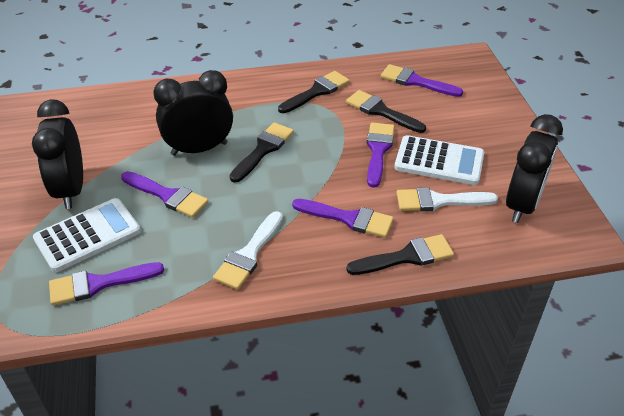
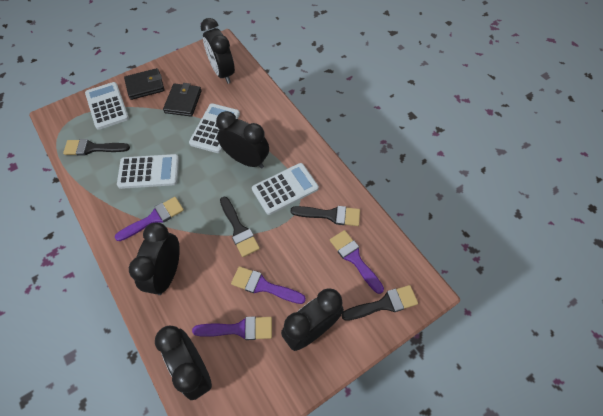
black clock: 3 -> 5
black wallet: 0 -> 2
purple brush: 5 -> 4
white brush: 2 -> 0
white calculator: 2 -> 4

